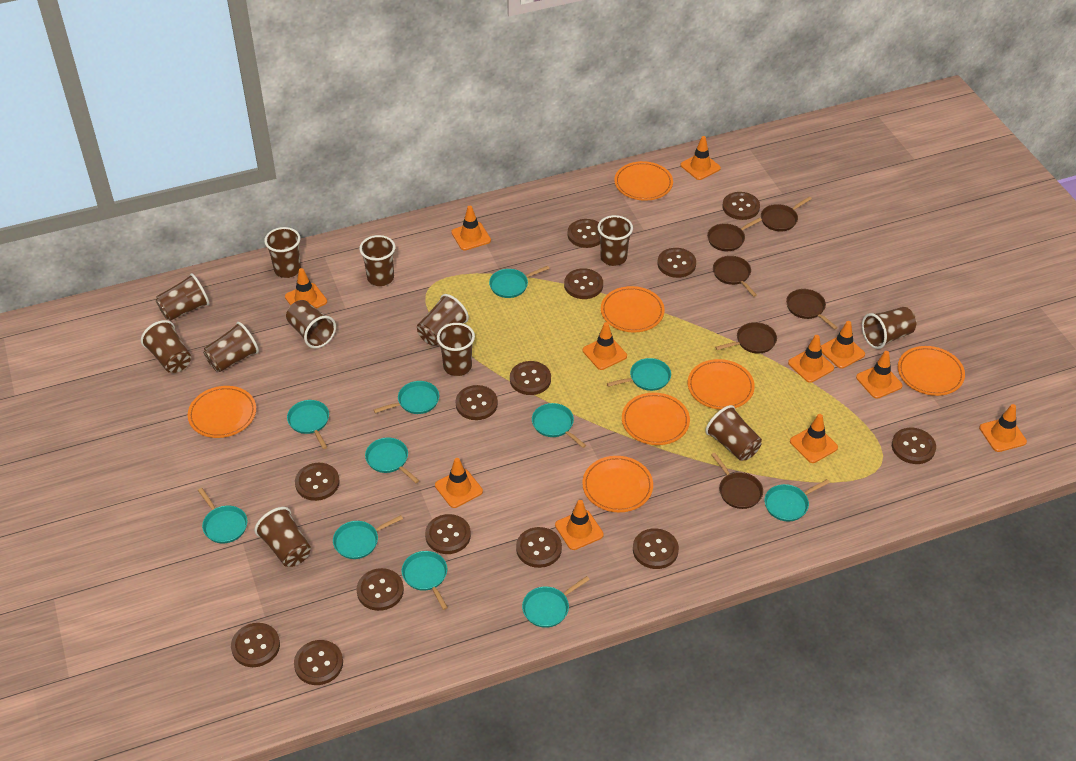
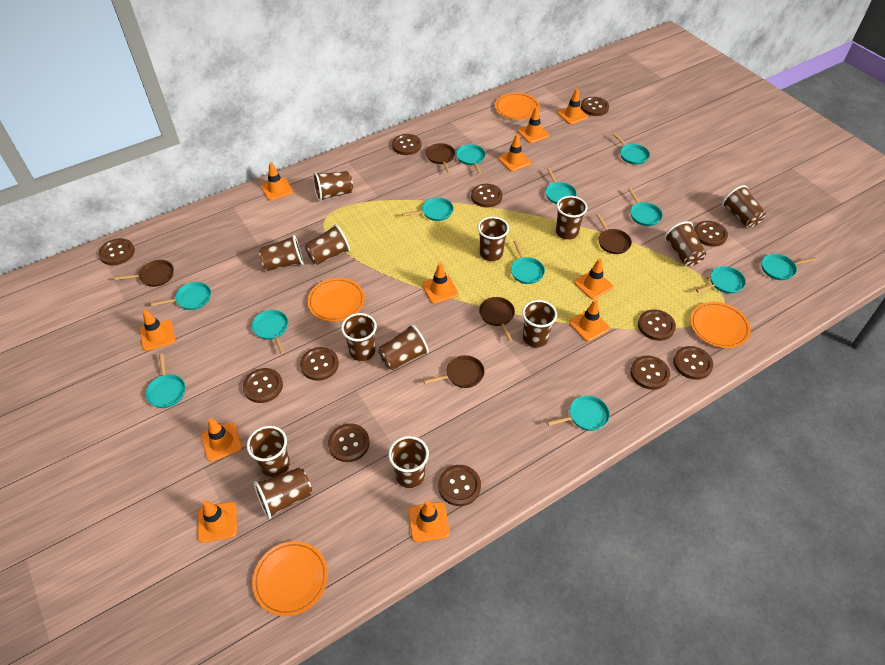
brown button: 14 -> 12
brown cup: 12 -> 13
brown pan: 6 -> 5
orange plate: 7 -> 4
turquoise pan: 11 -> 12

